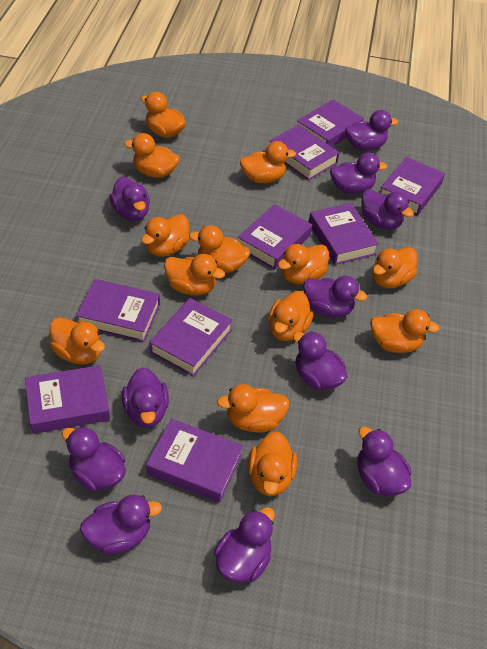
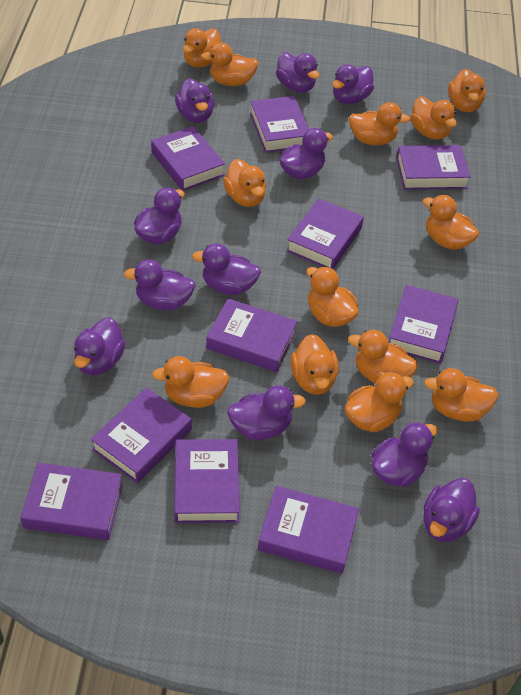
purple book: 9 -> 10

